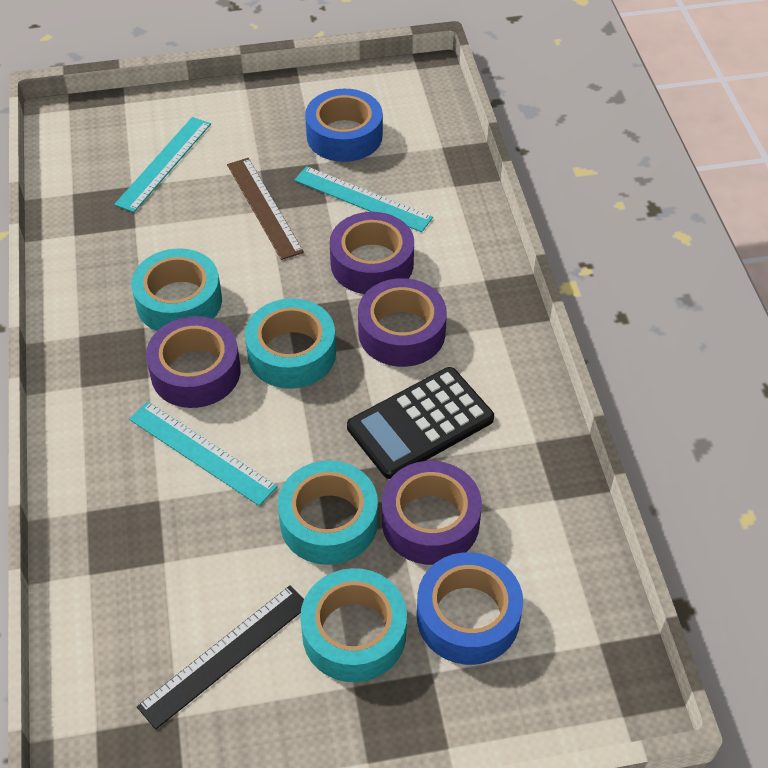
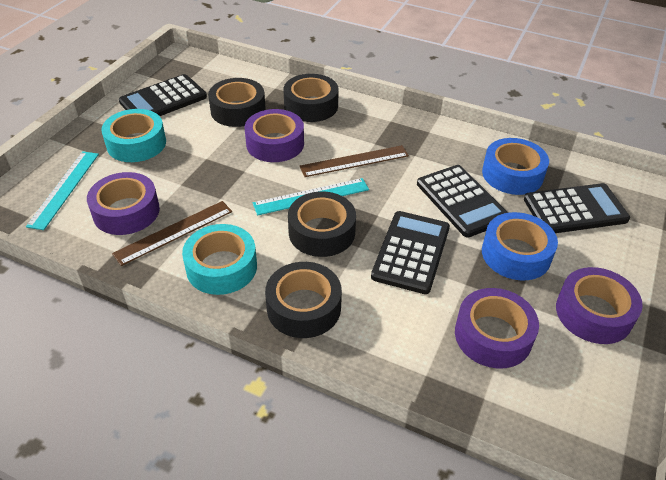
black calculator: 1 -> 4
black ruler: 1 -> 0
black tape: 0 -> 4
brown ruler: 1 -> 2
turquoise ruler: 3 -> 2
turquoise tape: 4 -> 2

